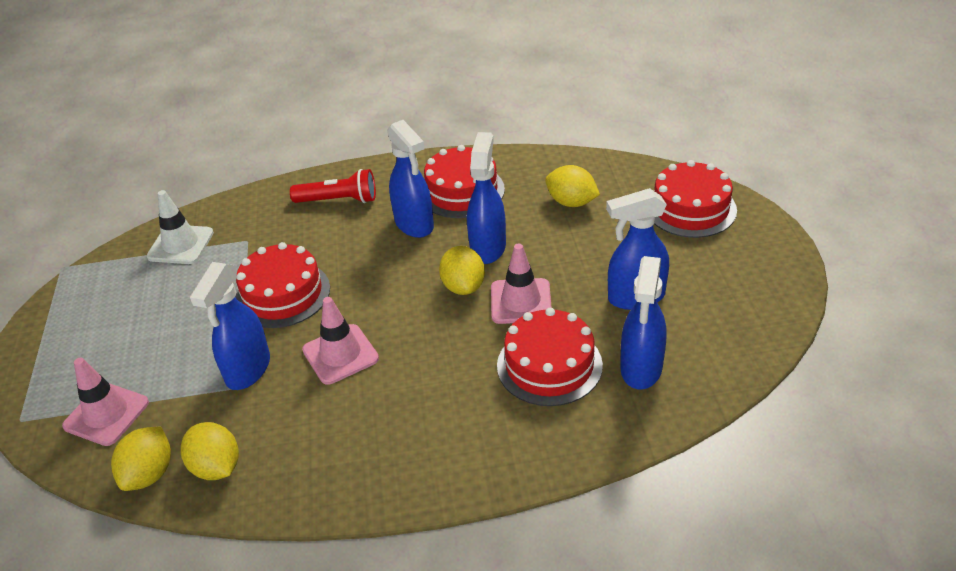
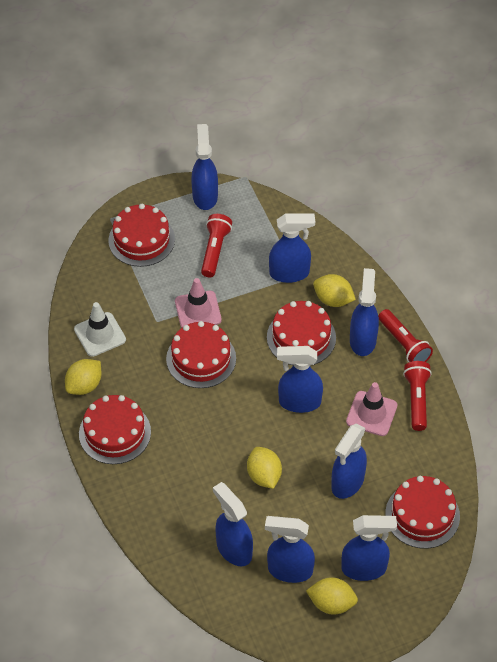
blue spray bottle: 5 -> 8
pink traffic cone: 3 -> 2
red cake: 4 -> 5
red flashlight: 1 -> 3

